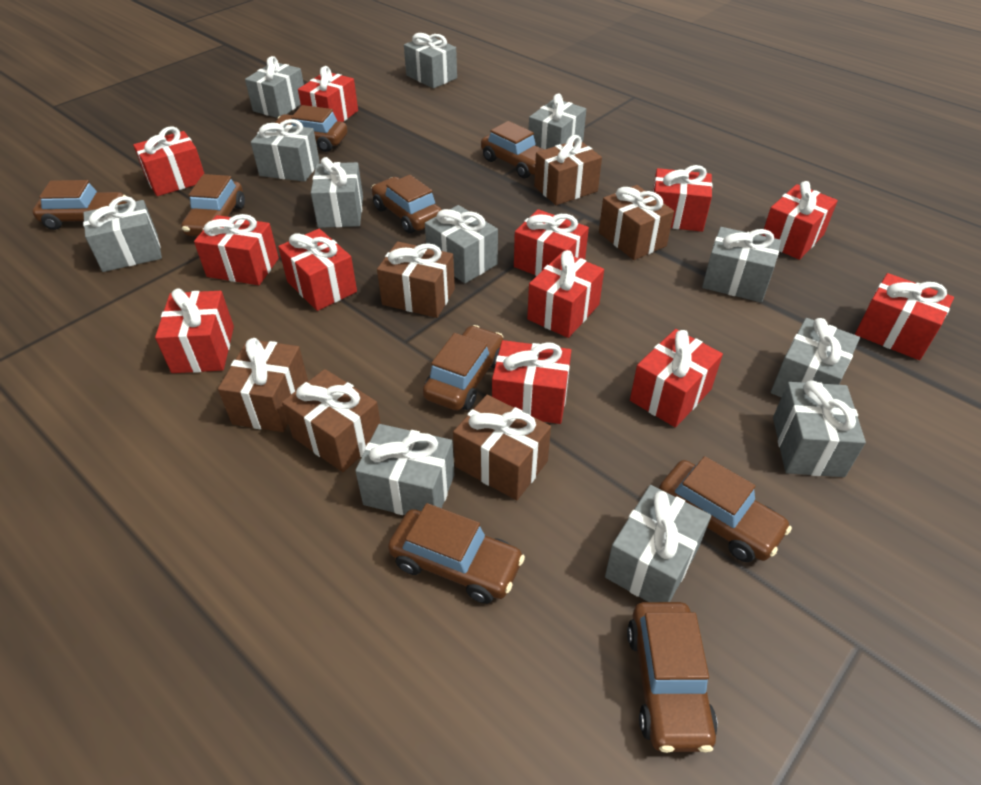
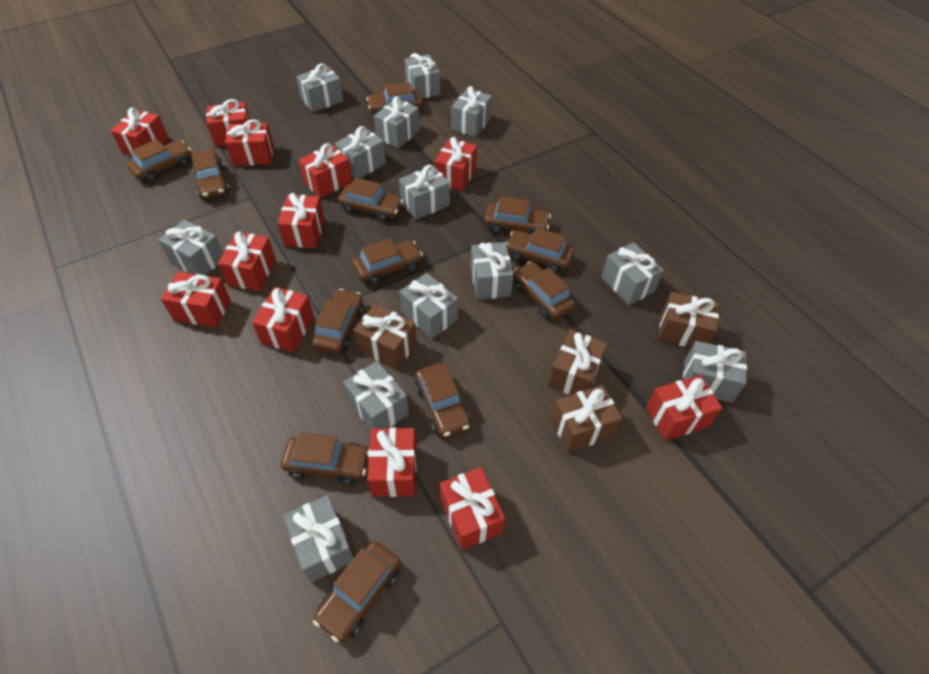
brown car: 9 -> 12
brown gift: 6 -> 4
grey gift: 12 -> 13

